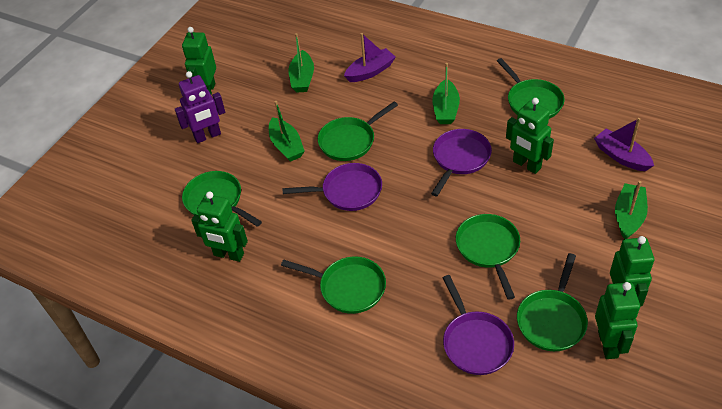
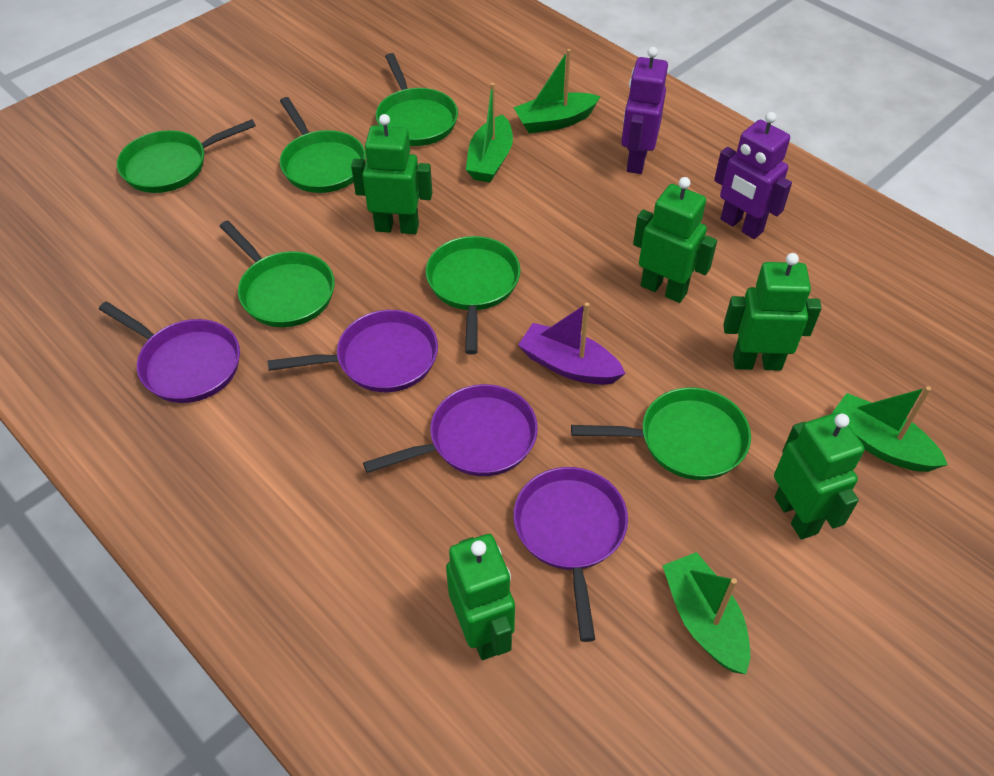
purple boat: 2 -> 1
purple pan: 3 -> 4
purple robot: 1 -> 2

